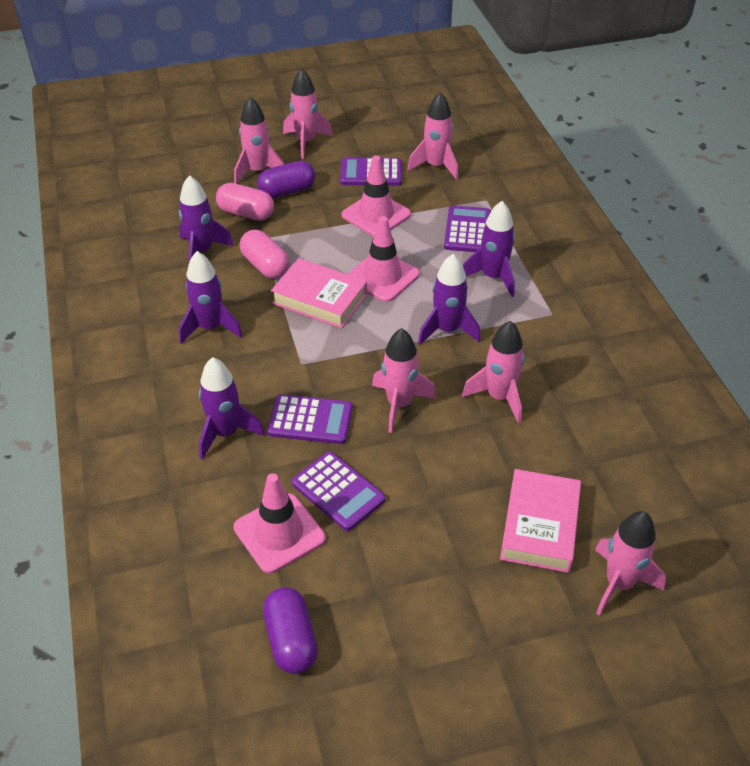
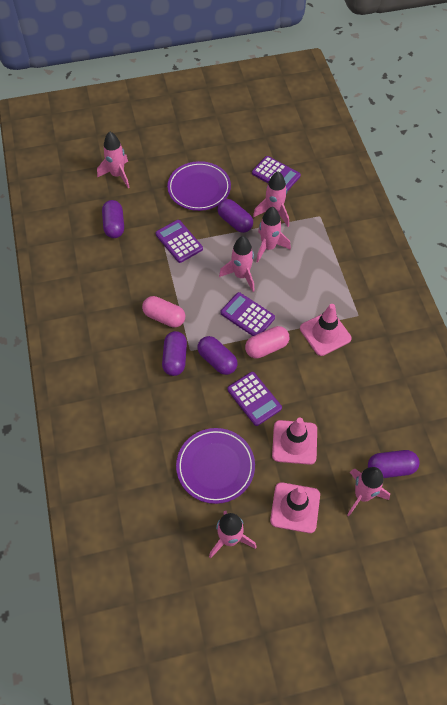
pink book: 2 -> 0
purple capsule: 2 -> 5
purple plate: 0 -> 2
purple rocket: 5 -> 0

